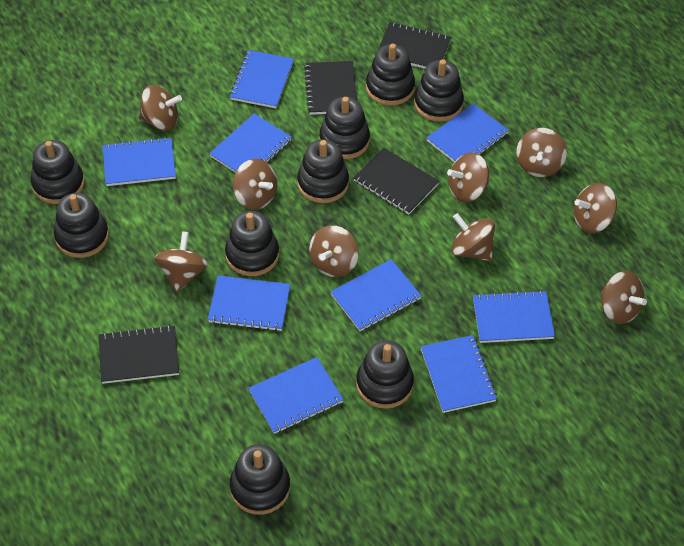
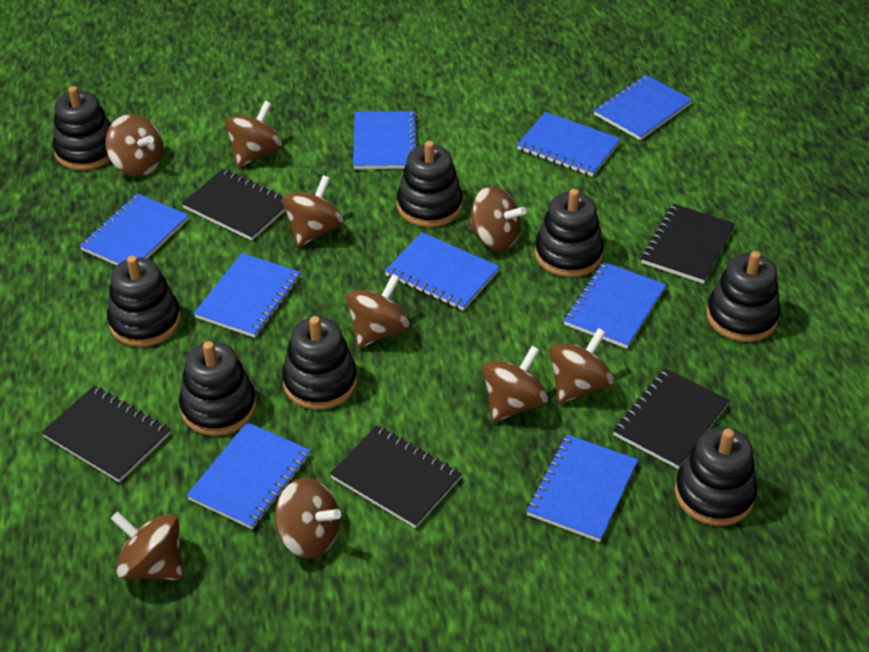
black notebook: 4 -> 5
black stacking toy: 9 -> 8

